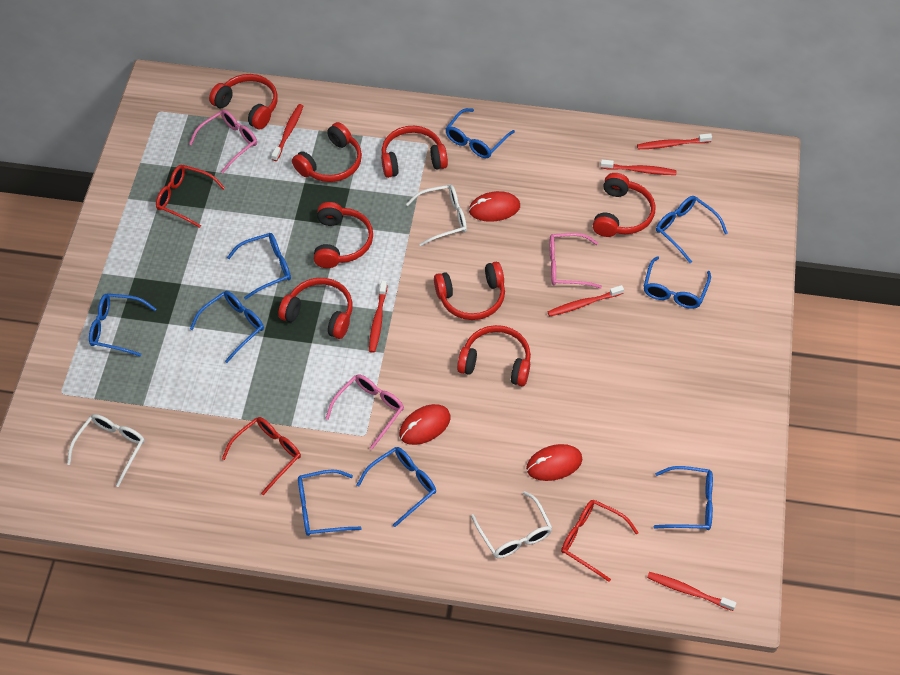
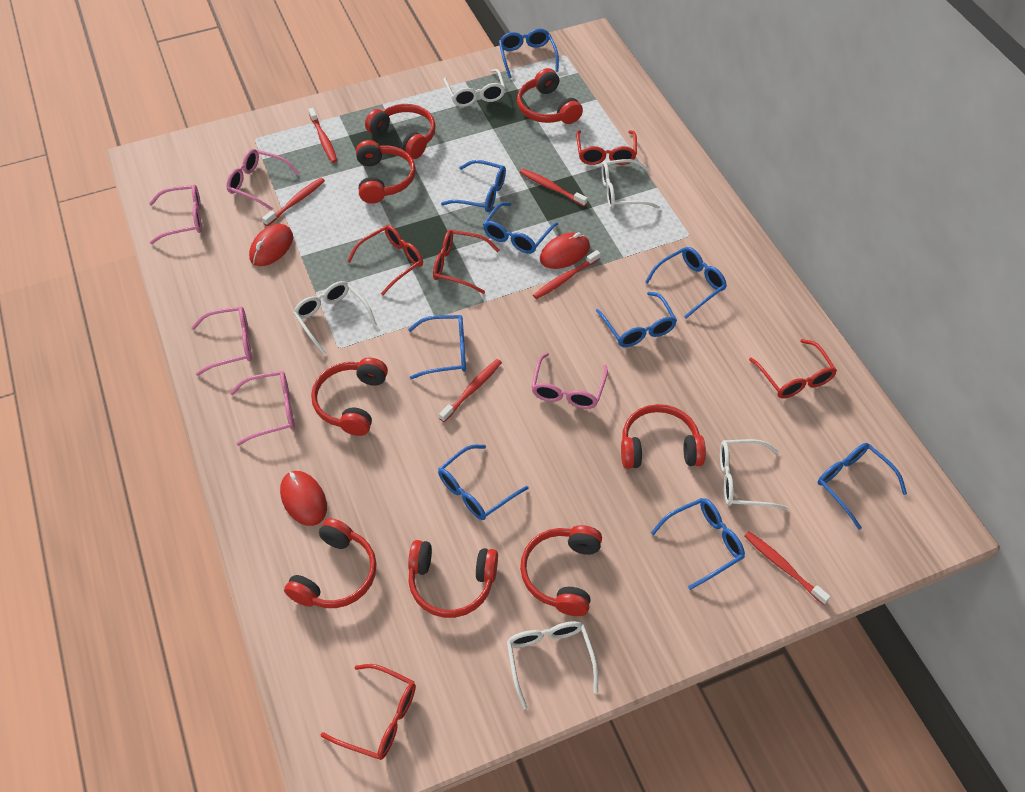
pink glasses: 3 -> 5
red glasses: 3 -> 5
white glasses: 3 -> 5

